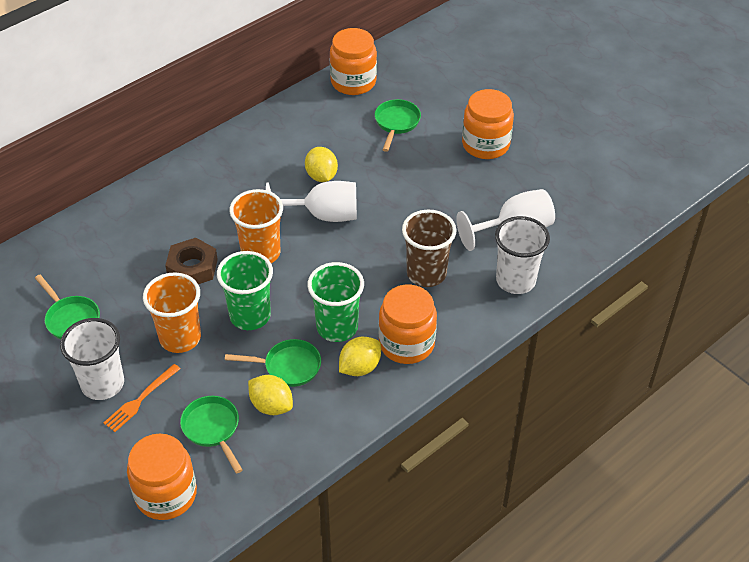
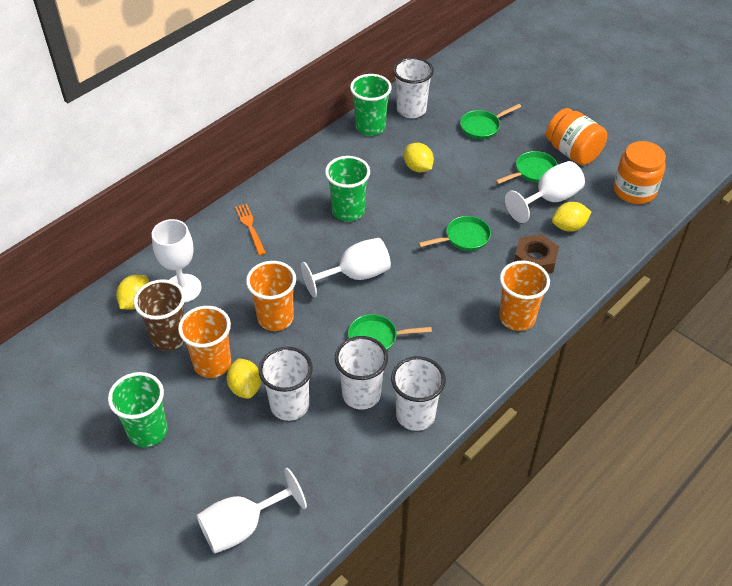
green cup: 2 -> 3
orange cup: 2 -> 3
orange jar: 4 -> 2
white cup: 2 -> 4
white goblet: 2 -> 4
yellow lemon: 3 -> 4

